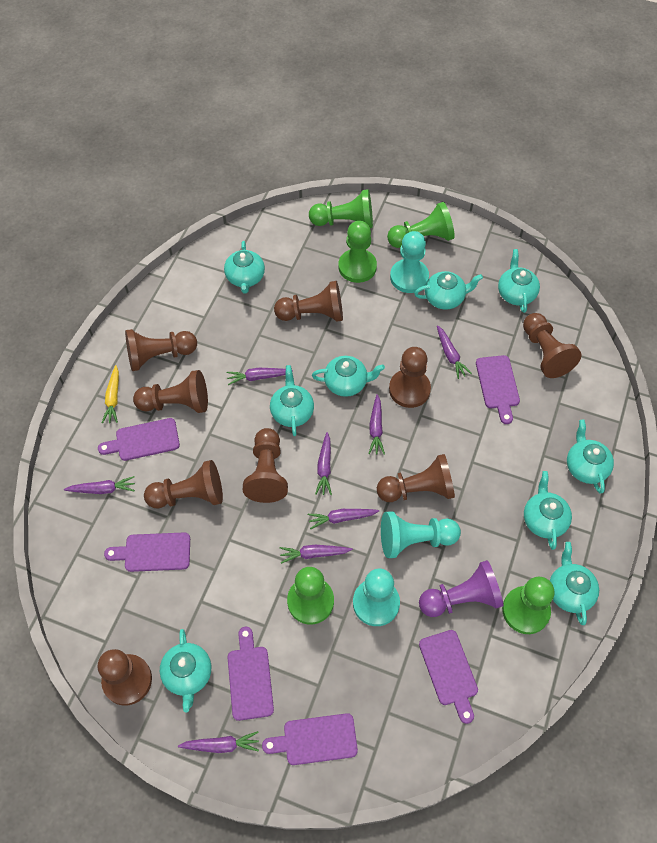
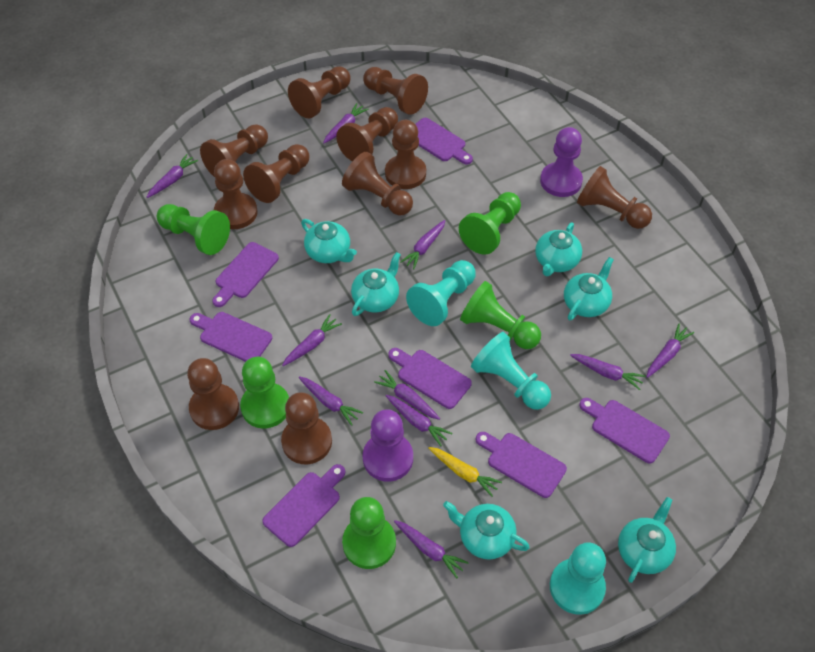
brown pawn: 9 -> 11
purple carrot: 8 -> 10
purple cutting board: 6 -> 7
purple pawn: 1 -> 2
turquoise teapot: 9 -> 6

